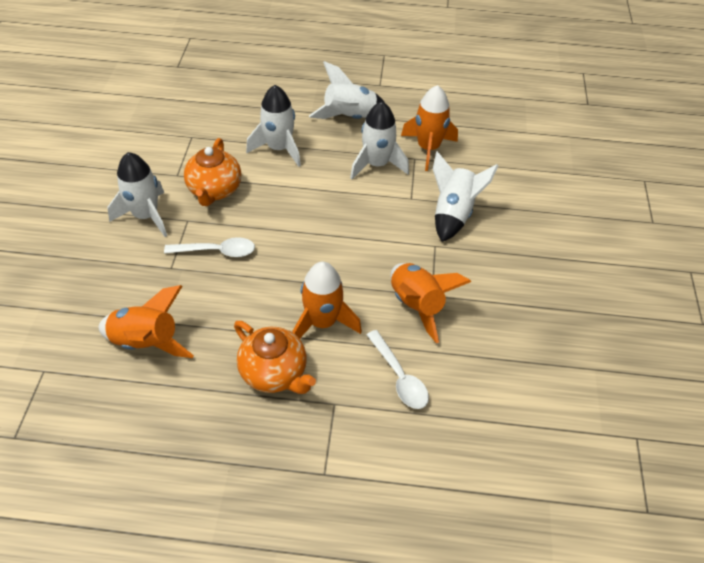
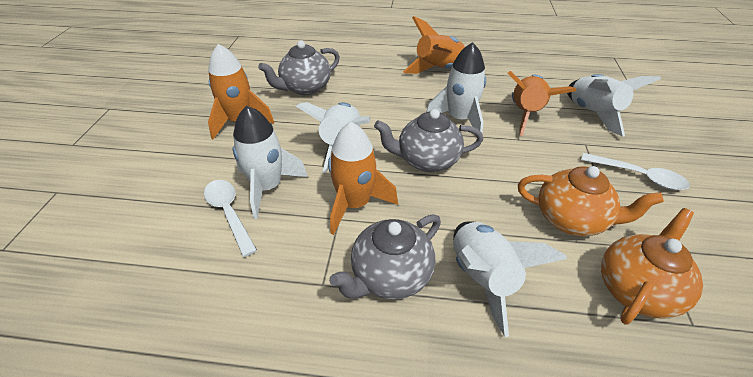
grey teapot: 0 -> 3

